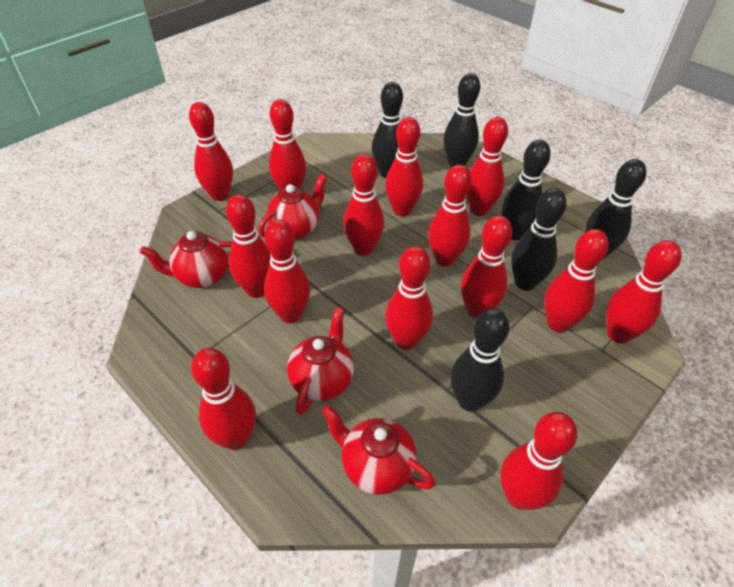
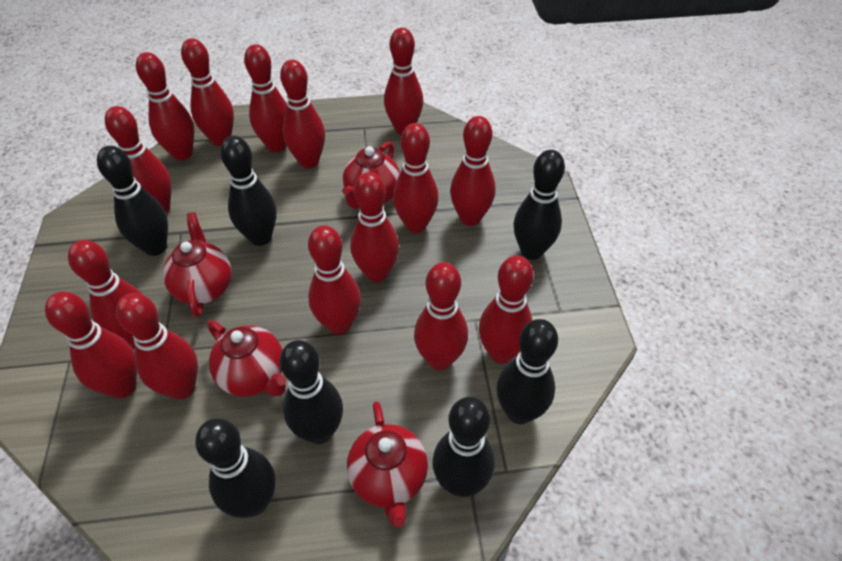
black bowling pin: 6 -> 7
red bowling pin: 14 -> 15

